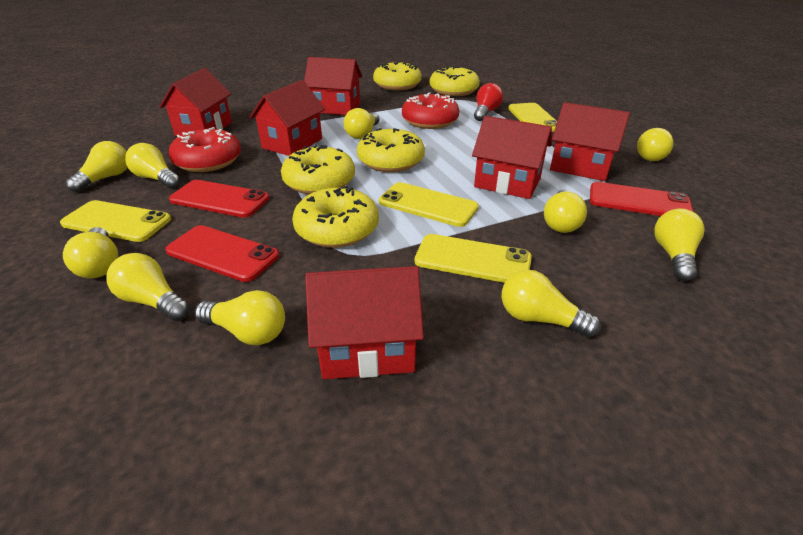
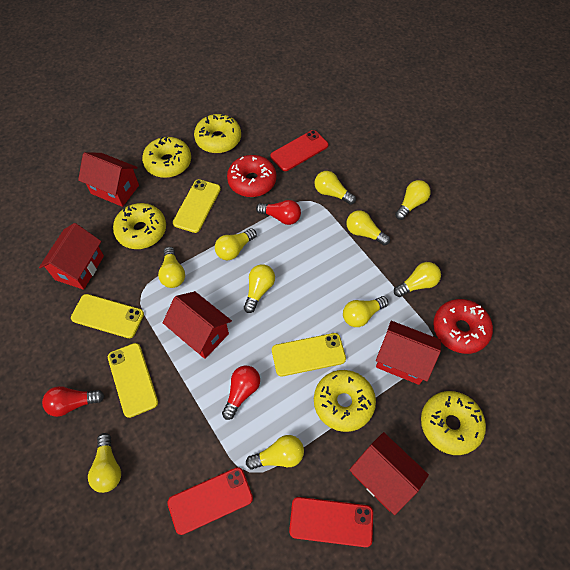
red house: 6 -> 5
red light bulb: 1 -> 3

